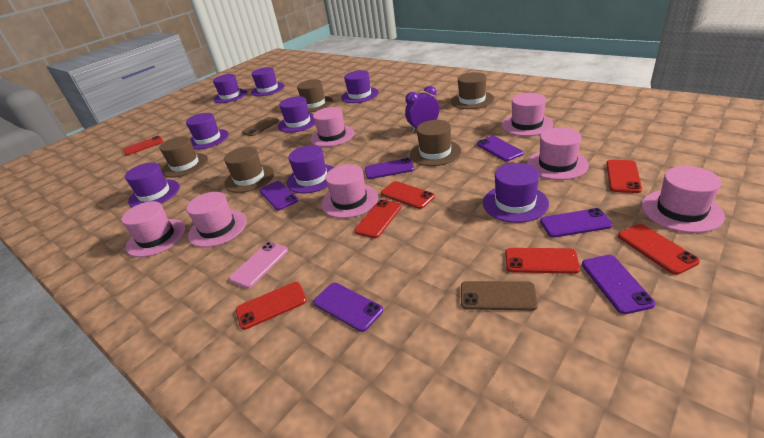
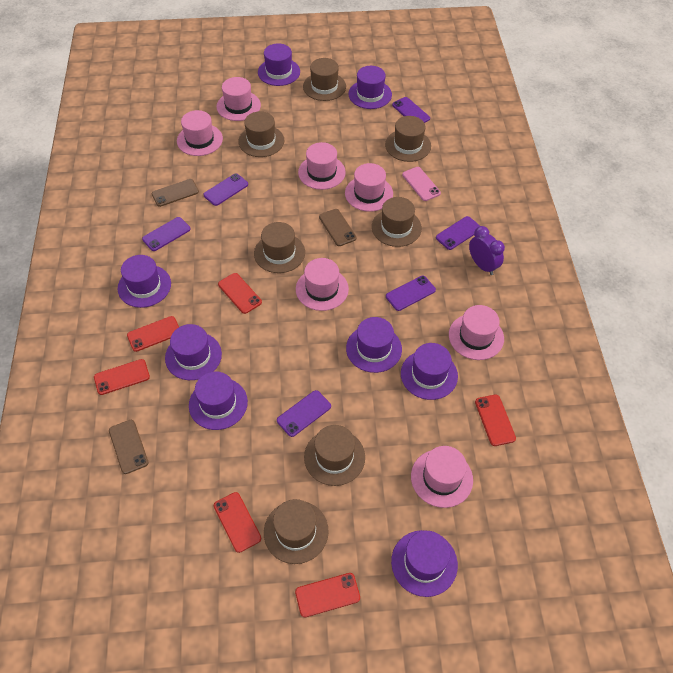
brown hat: 5 -> 7
brown phone: 2 -> 3
red phone: 7 -> 6

